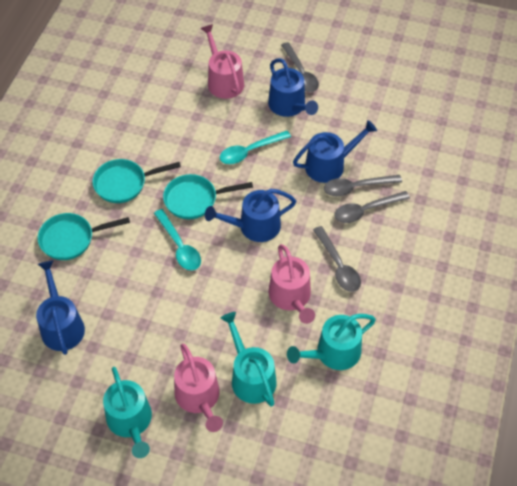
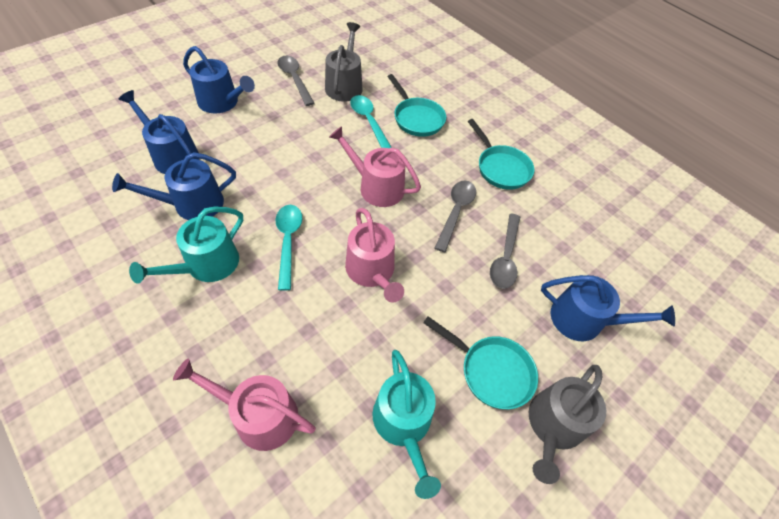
grey spoon: 4 -> 3
grey watering can: 0 -> 2
turquoise watering can: 3 -> 2

